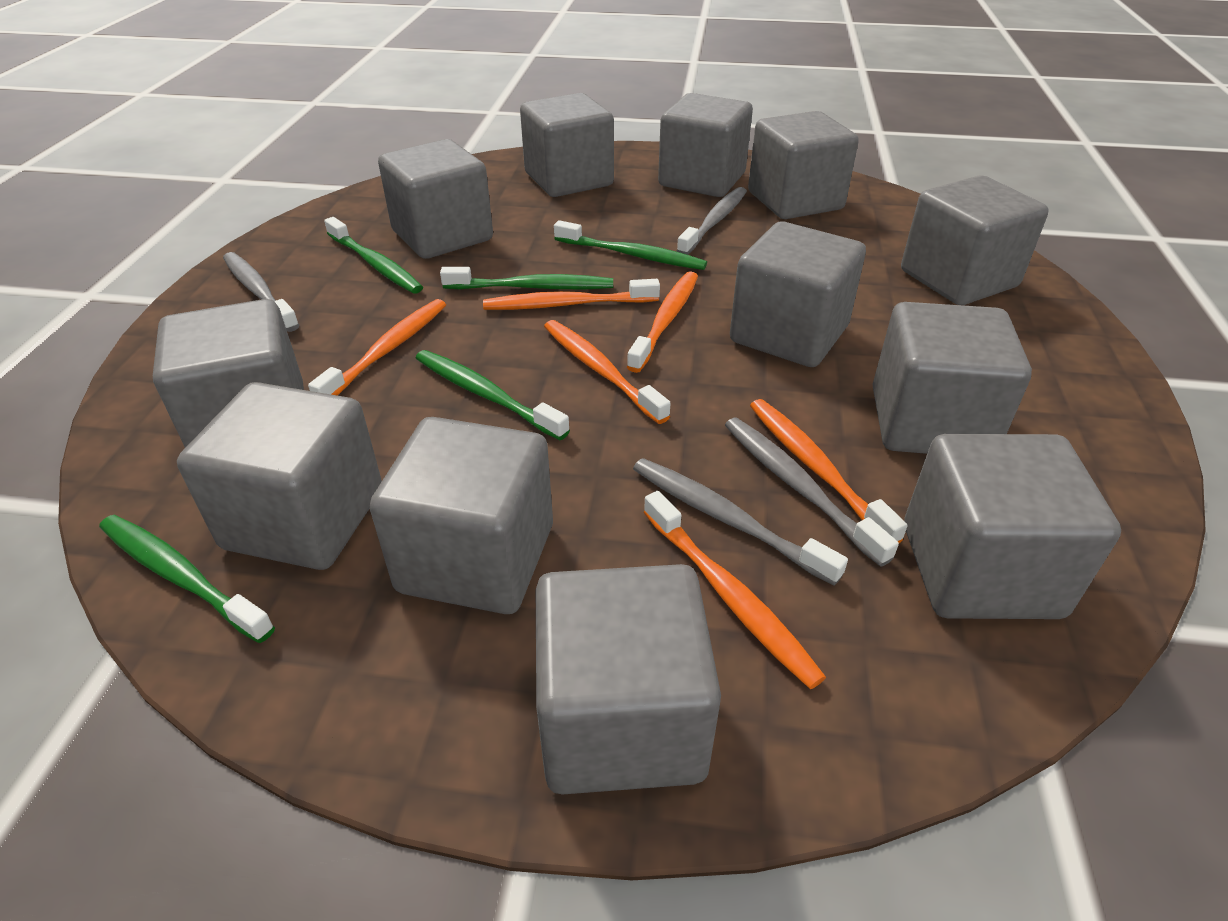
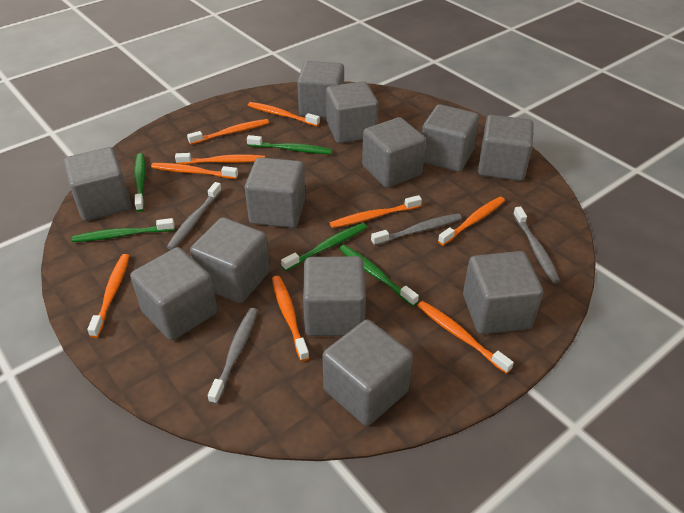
orange toothbrush: 6 -> 9

